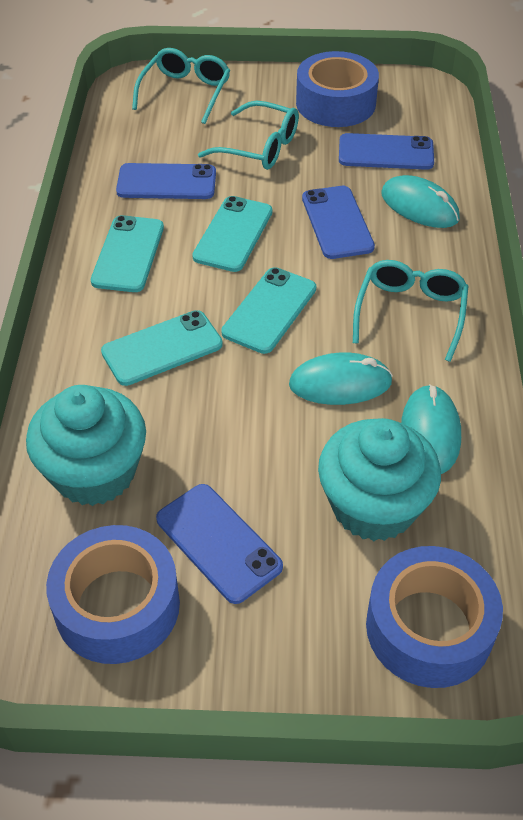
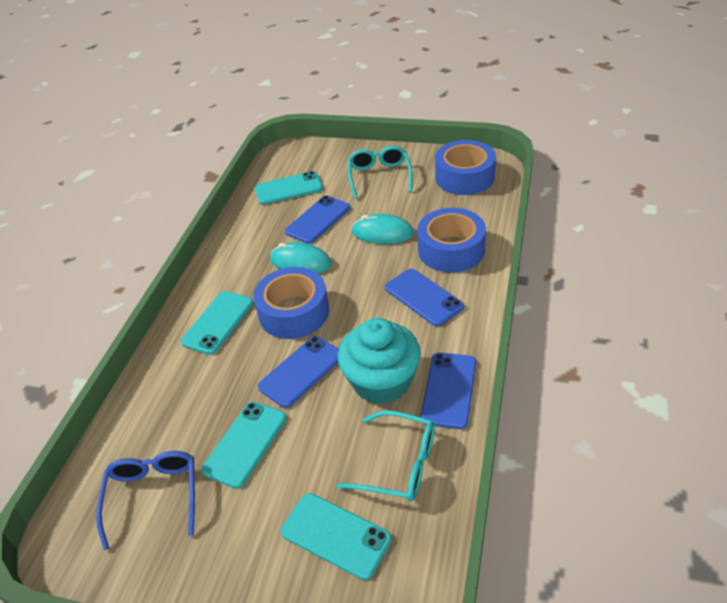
blue glasses: 0 -> 1
turquoise cupcake: 2 -> 1
turquoise glasses: 3 -> 2
turquoise mouse: 3 -> 2

